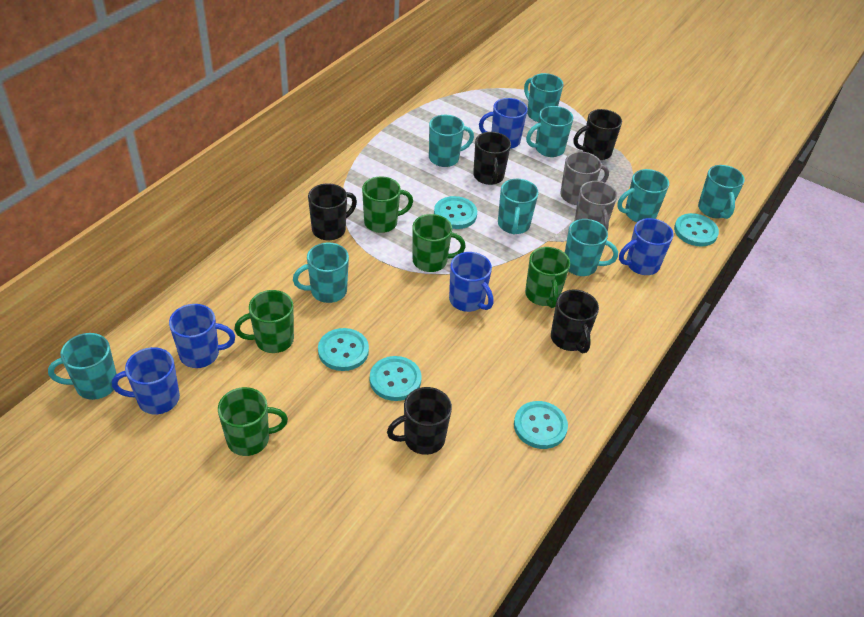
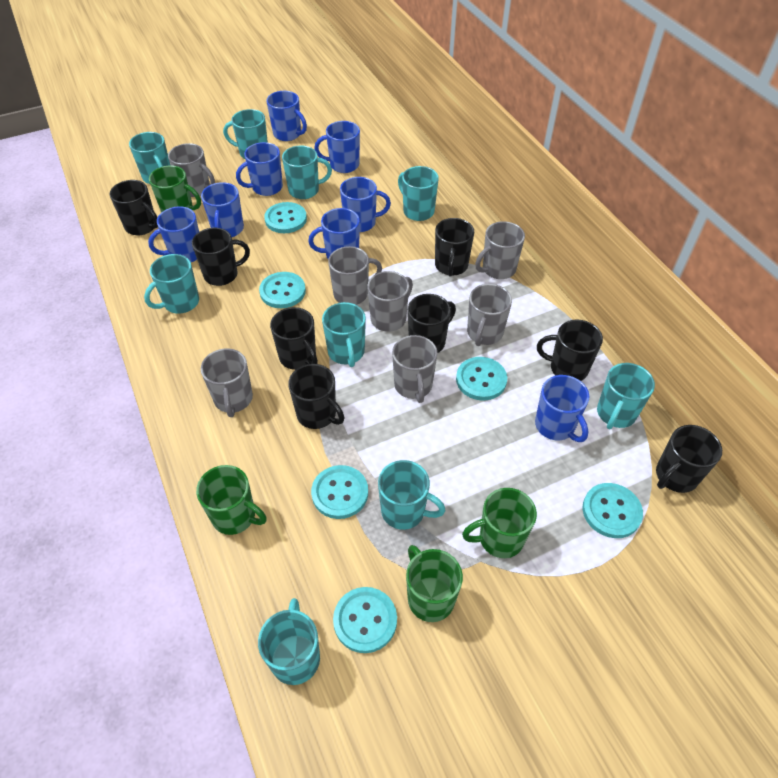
black mug: 5 -> 8
blue mug: 5 -> 8
green mug: 5 -> 4
grey mug: 2 -> 7
turquoise button: 5 -> 6

